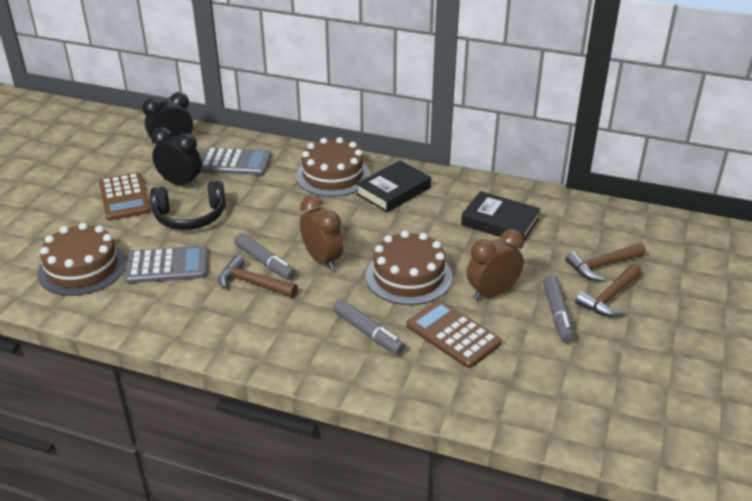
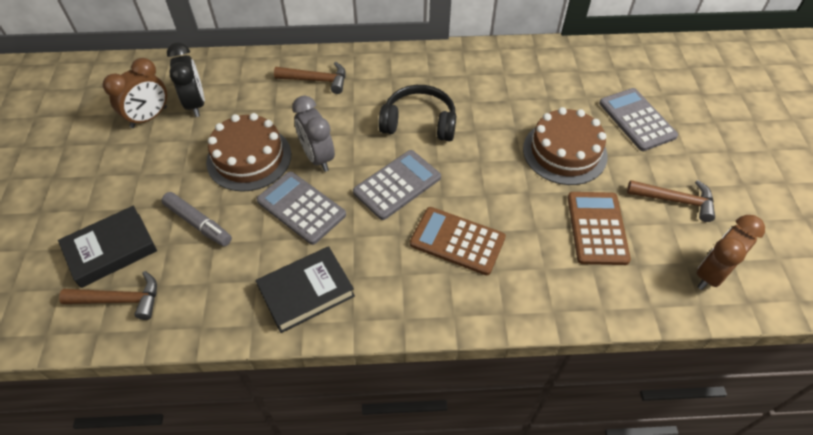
black clock: 2 -> 1
brown cake: 3 -> 2
grey calculator: 2 -> 3
grey clock: 0 -> 1
grey marker: 3 -> 1

